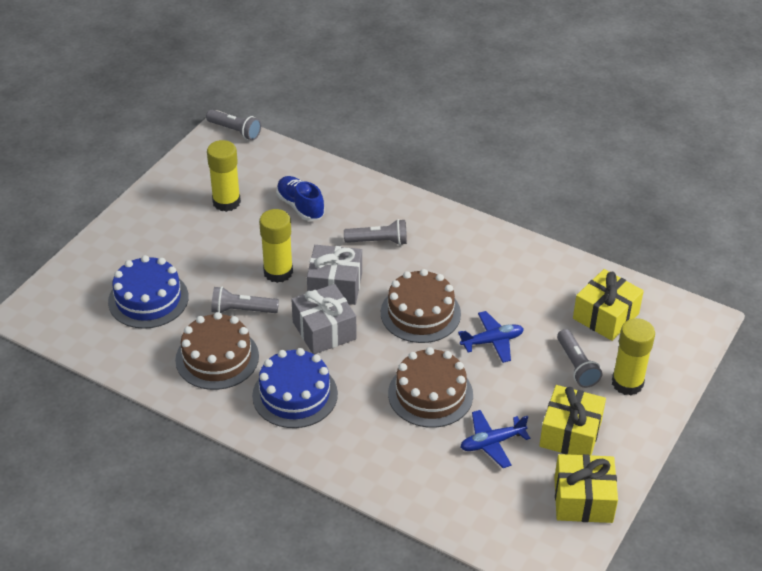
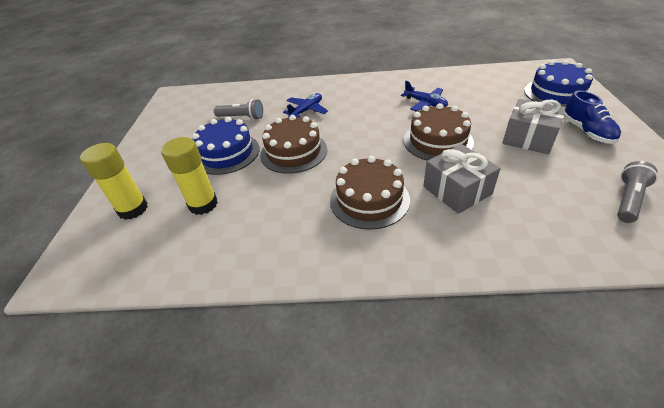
grey flashlight: 4 -> 2
yellow gift: 3 -> 0
yellow glue stick: 3 -> 2

